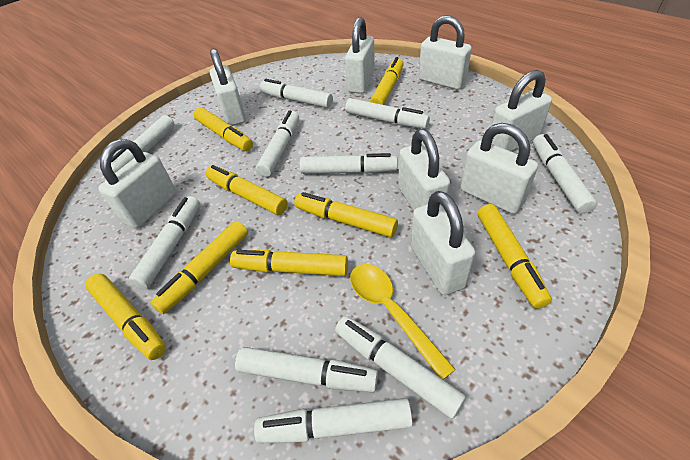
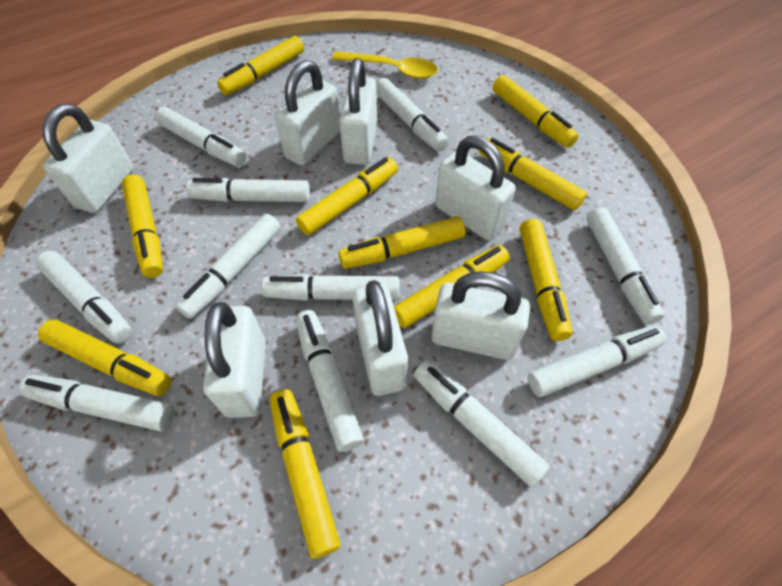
white marker: 10 -> 11
white padlock: 8 -> 7
yellow marker: 8 -> 10

